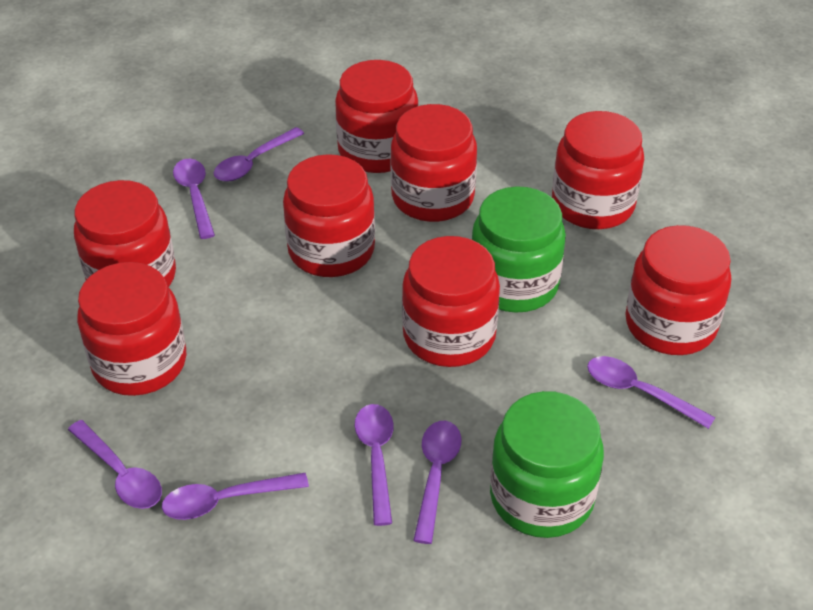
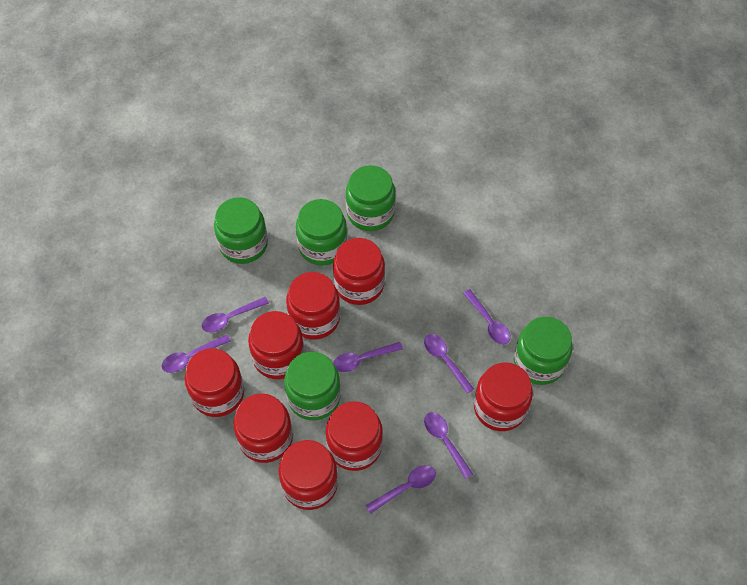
green jar: 2 -> 5

